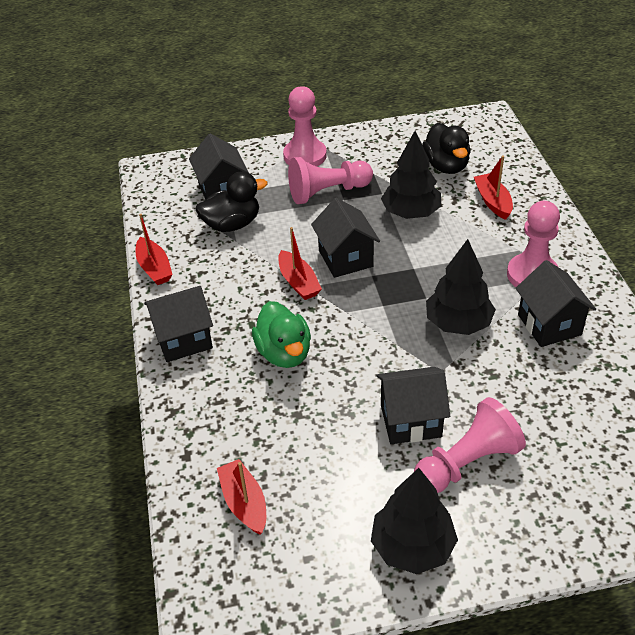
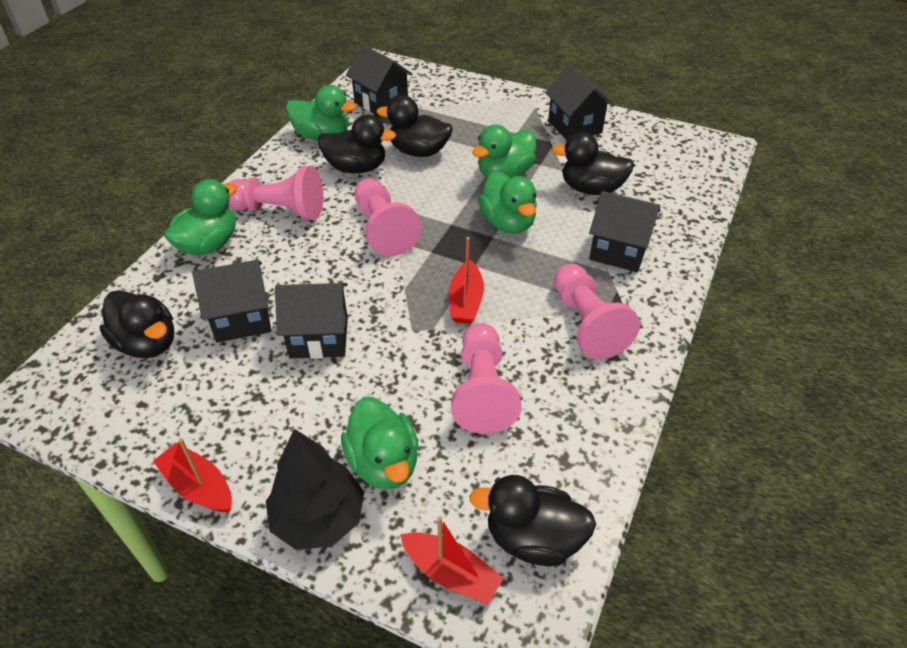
black duck: 2 -> 5
black tree: 3 -> 1
green duck: 1 -> 5
red boat: 4 -> 3

